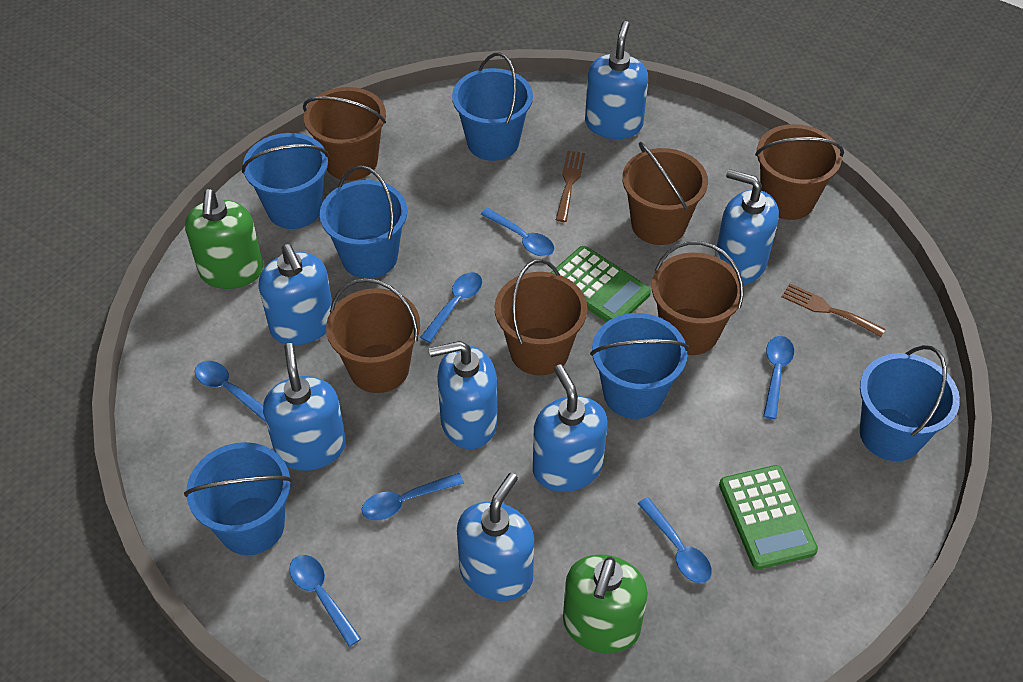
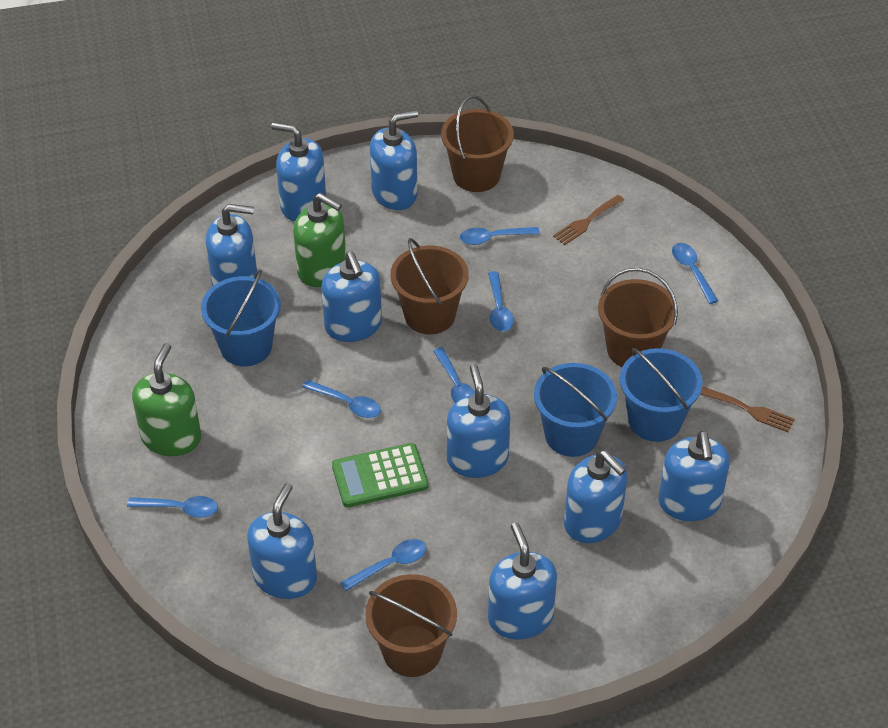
blue bucket: 6 -> 3
blue soap dispenser: 7 -> 9
brown bucket: 6 -> 4
green calculator: 2 -> 1

